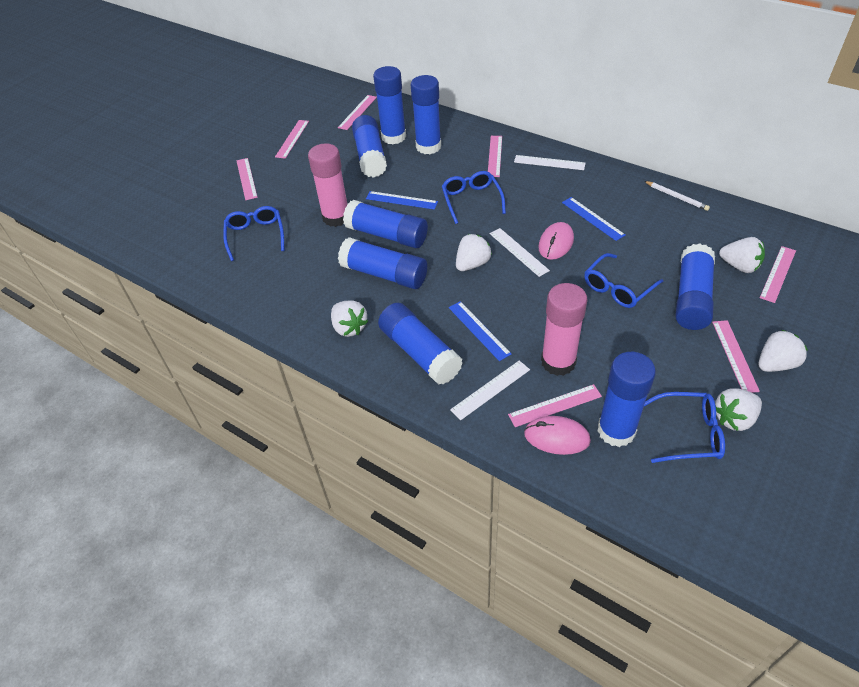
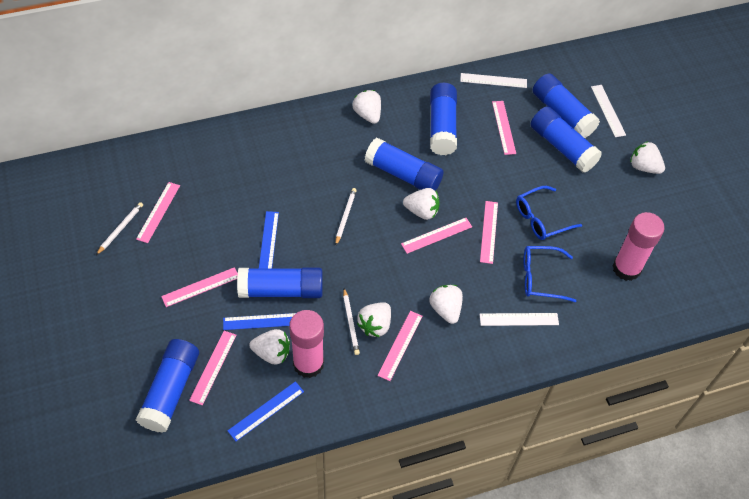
blue glasses: 4 -> 2
blue glue stick: 8 -> 6
pink mouse: 2 -> 0
white pencil: 1 -> 3
white strawberry: 5 -> 6

